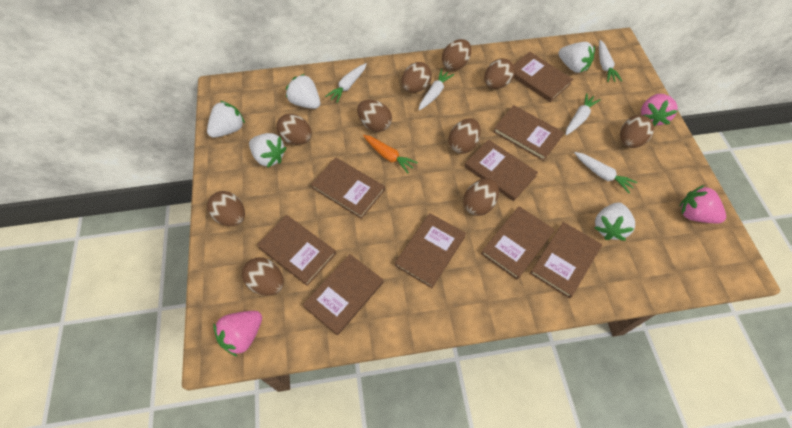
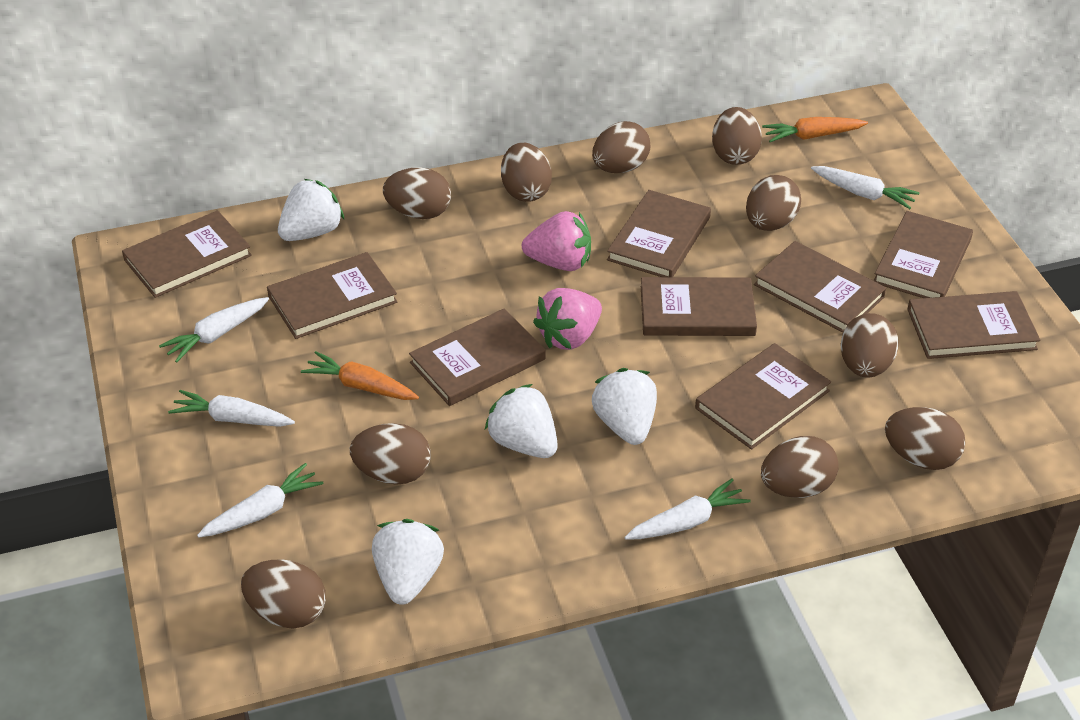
orange carrot: 1 -> 2
pink strawberry: 3 -> 2
white strawberry: 5 -> 4

